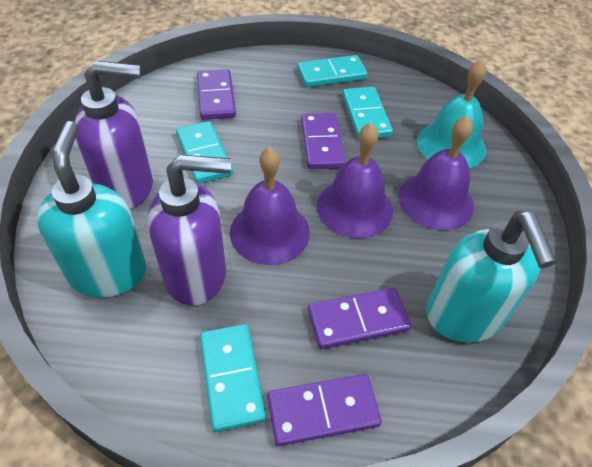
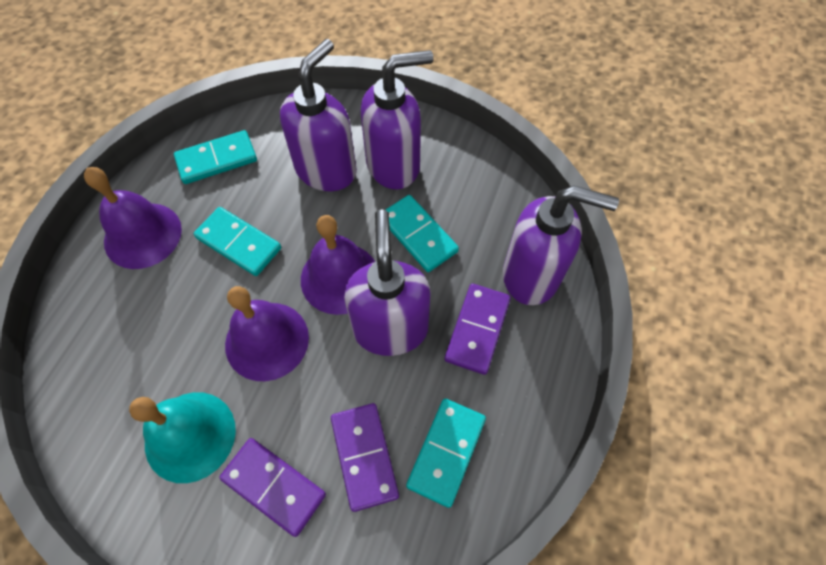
purple domino: 4 -> 3
purple soap dispenser: 2 -> 4
turquoise soap dispenser: 2 -> 0

